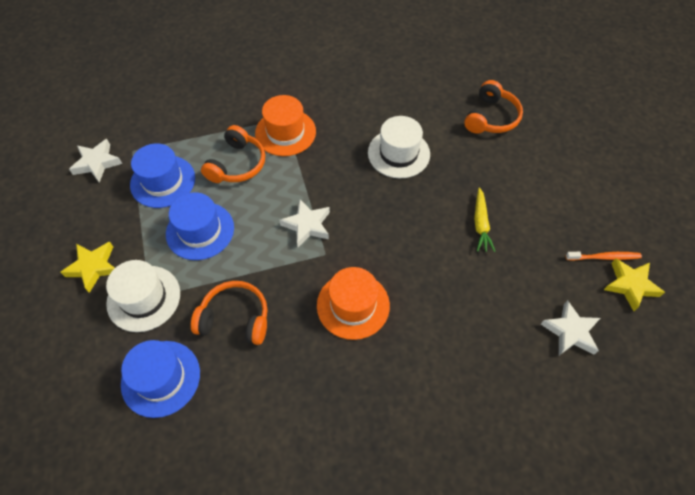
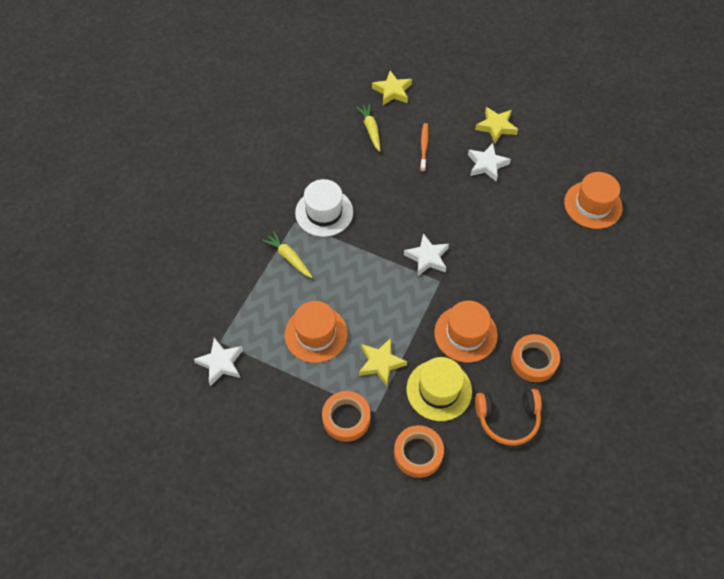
blue hat: 3 -> 0
orange hat: 2 -> 3
orange headphones: 3 -> 1
orange tape: 0 -> 3
white hat: 2 -> 1
yellow carrot: 1 -> 2
yellow hat: 0 -> 1
yellow star: 2 -> 3

